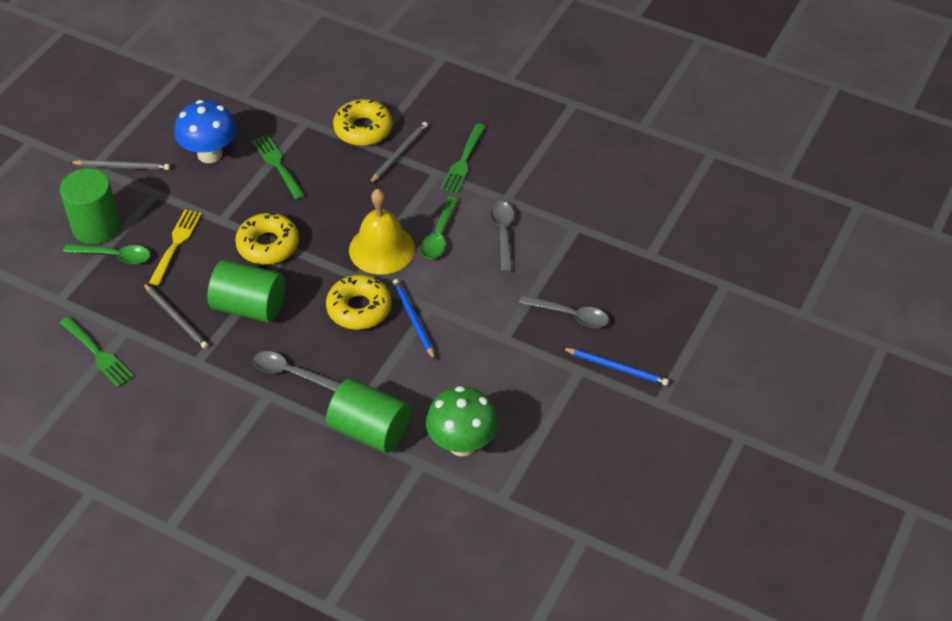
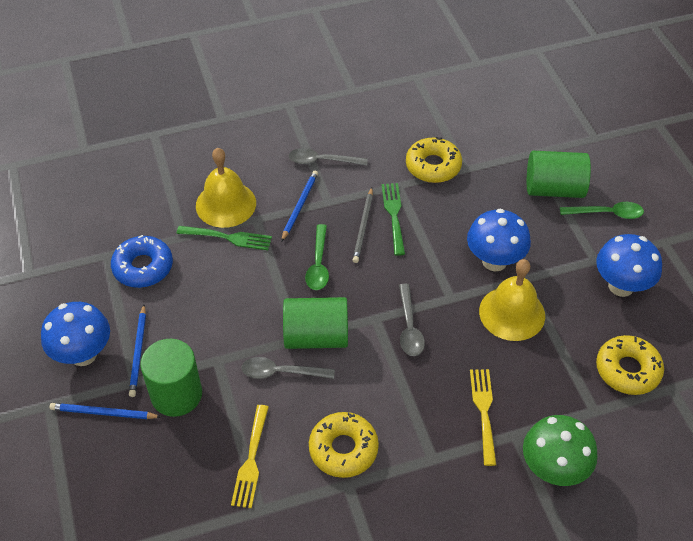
blue donut: 0 -> 1
blue mushroom: 1 -> 3
blue pencil: 2 -> 3
green fork: 3 -> 2
grey pencil: 3 -> 1
yellow bell: 1 -> 2
yellow fork: 1 -> 2

